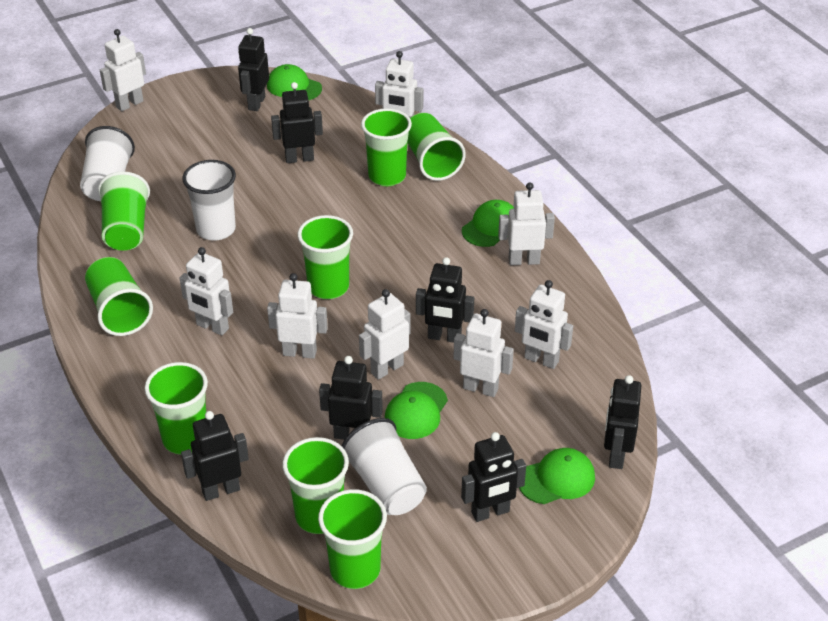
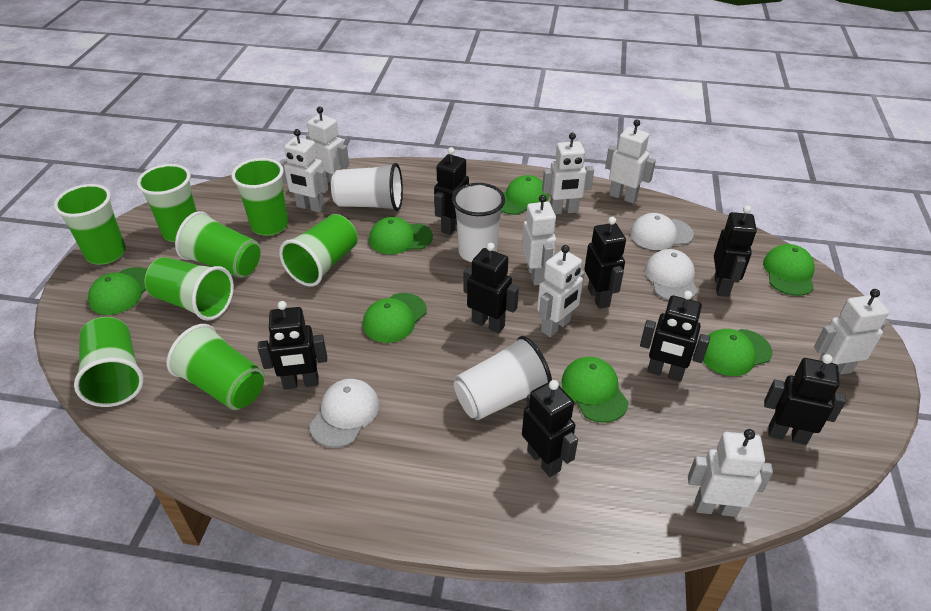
black robot: 7 -> 8
green cap: 4 -> 7
white cap: 0 -> 3

